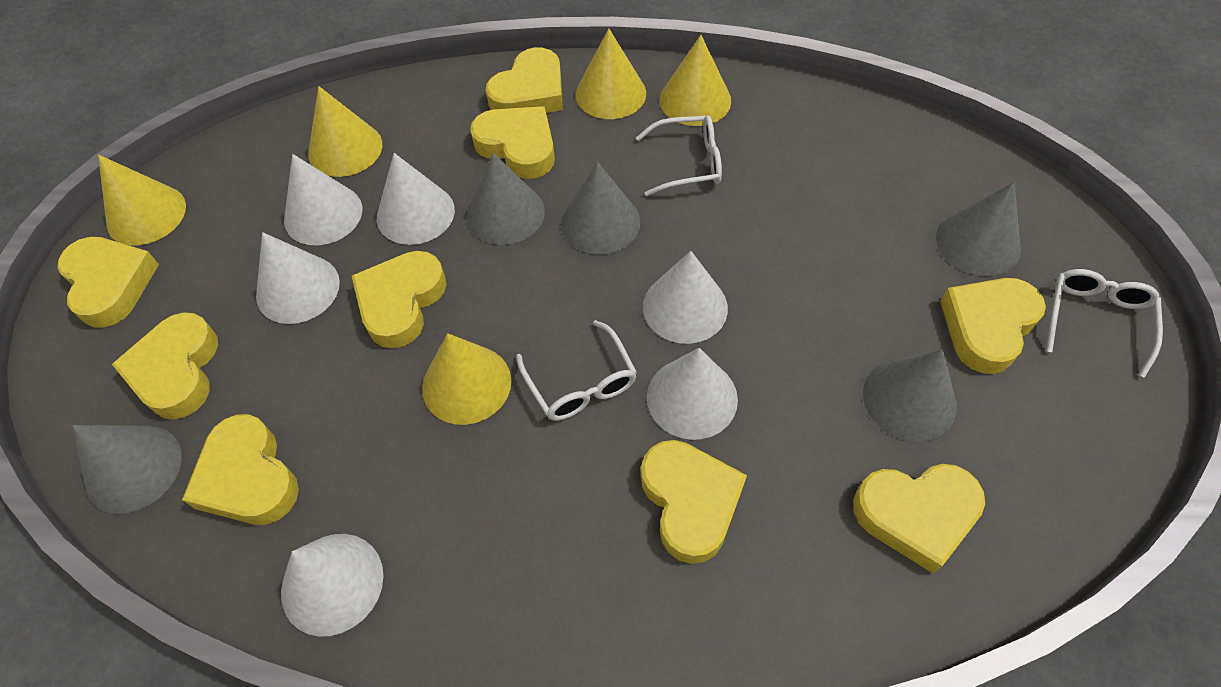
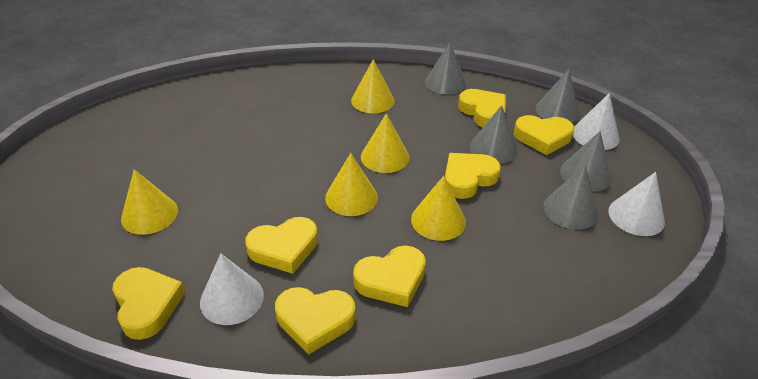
white cone: 6 -> 3
white glasses: 3 -> 0
yellow heart: 9 -> 7

